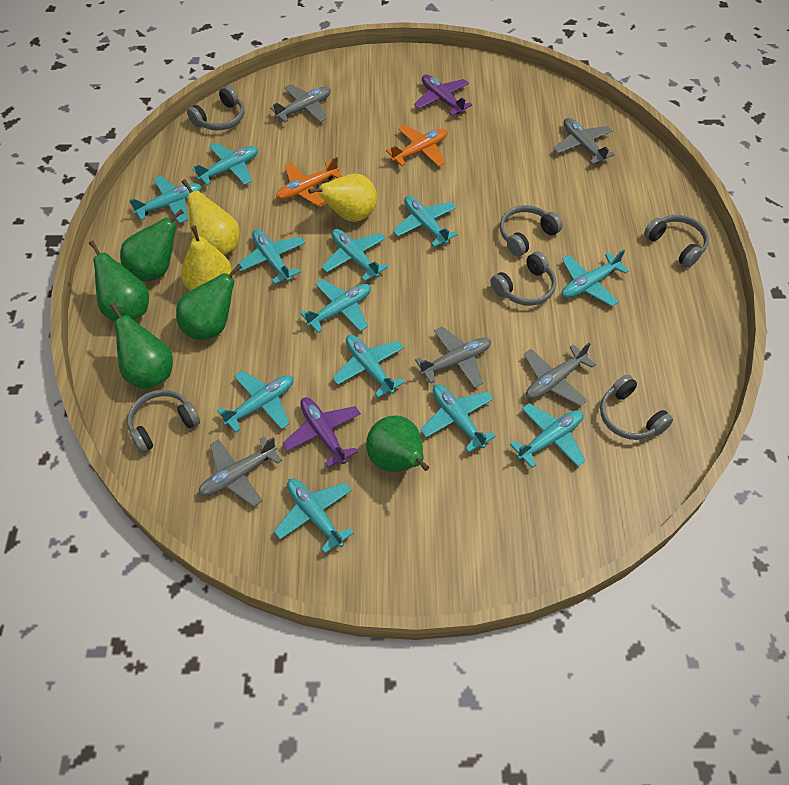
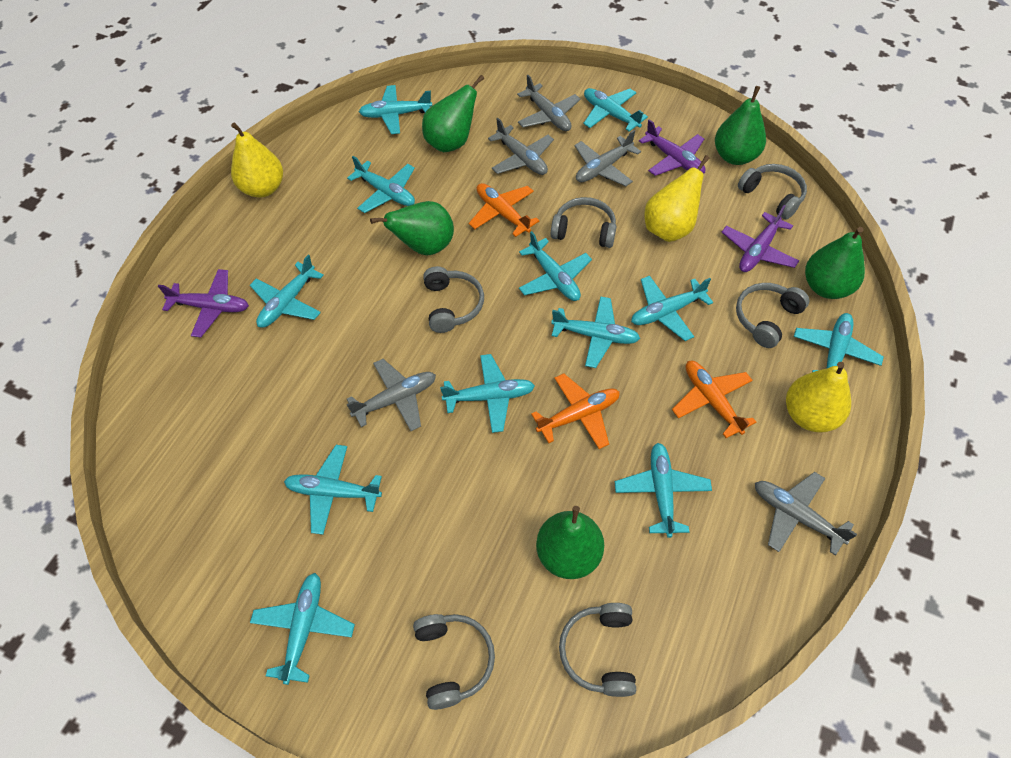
orange plane: 2 -> 3
purple plane: 2 -> 3

